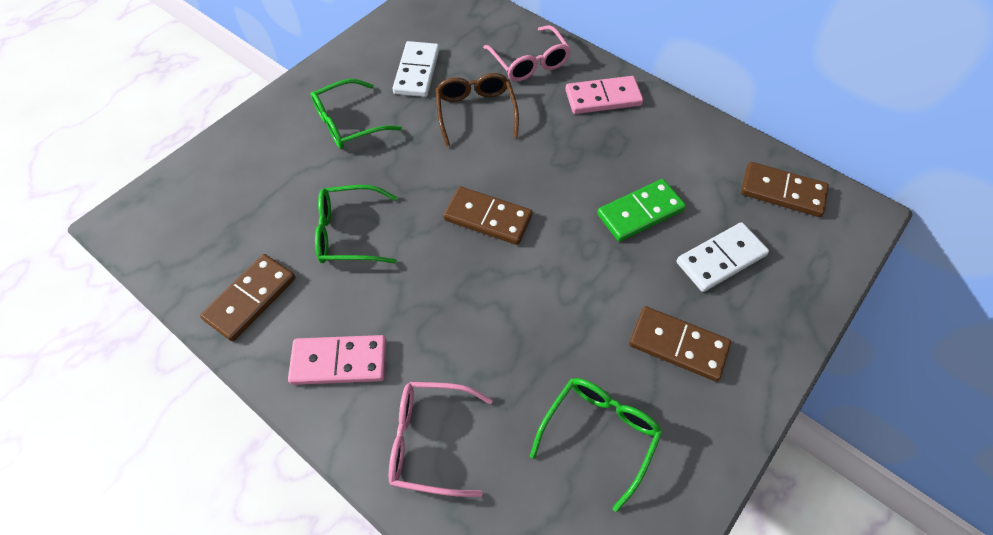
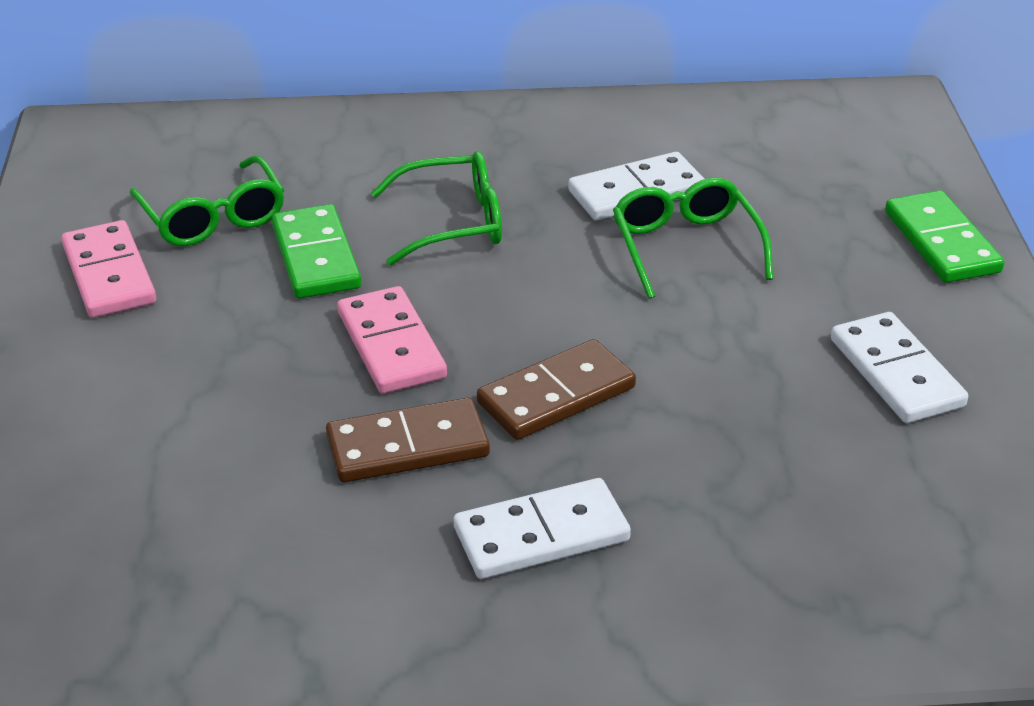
brown domino: 4 -> 2
brown glasses: 1 -> 0
green domino: 1 -> 2
pink glasses: 2 -> 0
white domino: 2 -> 3

